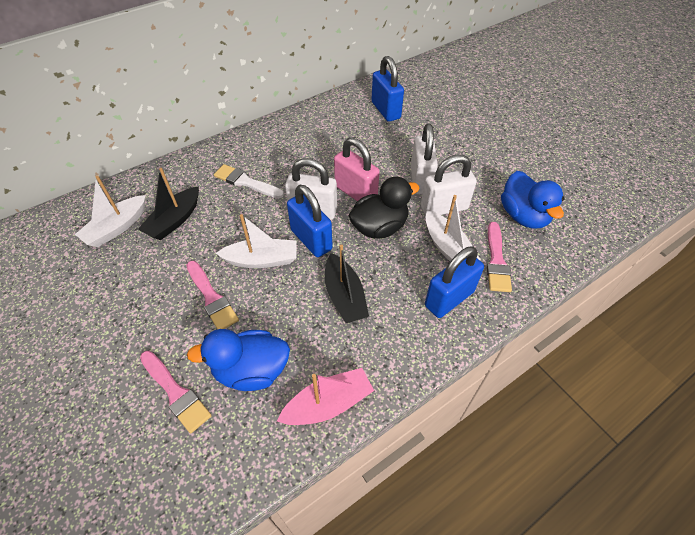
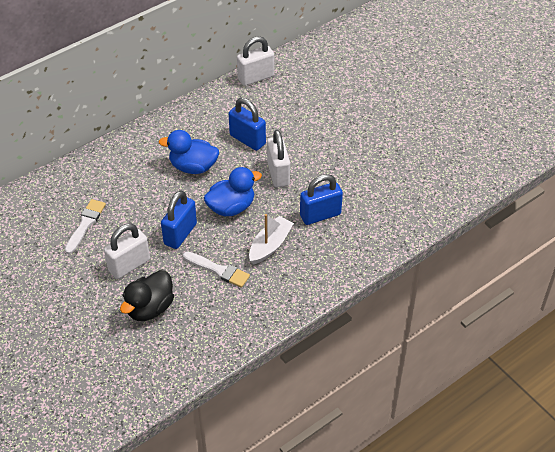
black boat: 2 -> 0
pink boat: 1 -> 0
pink brush: 3 -> 0
pink padlock: 1 -> 0
white boat: 3 -> 1
white brush: 1 -> 2

